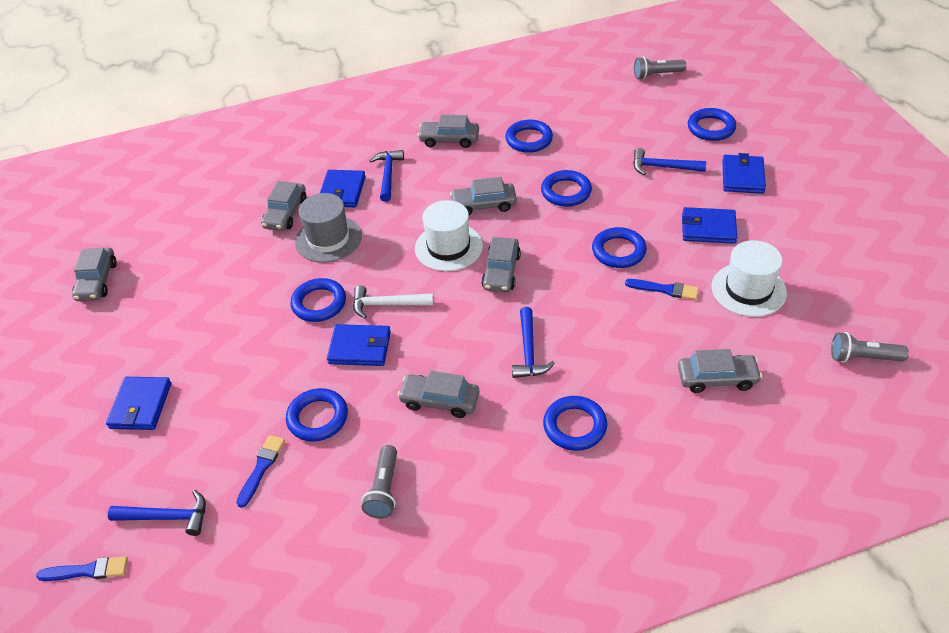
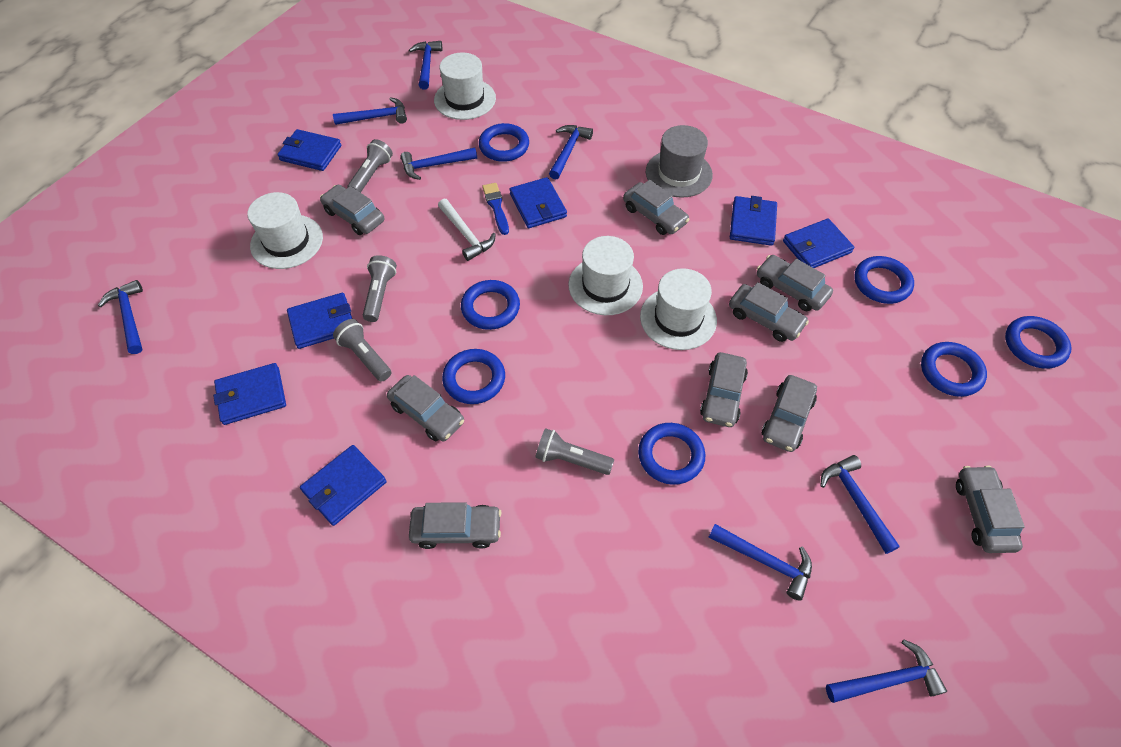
blue brush: 3 -> 1
blue hammer: 4 -> 8
blue wallet: 5 -> 7
grey car: 7 -> 9
grey flashlight: 3 -> 4
white hat: 2 -> 4

